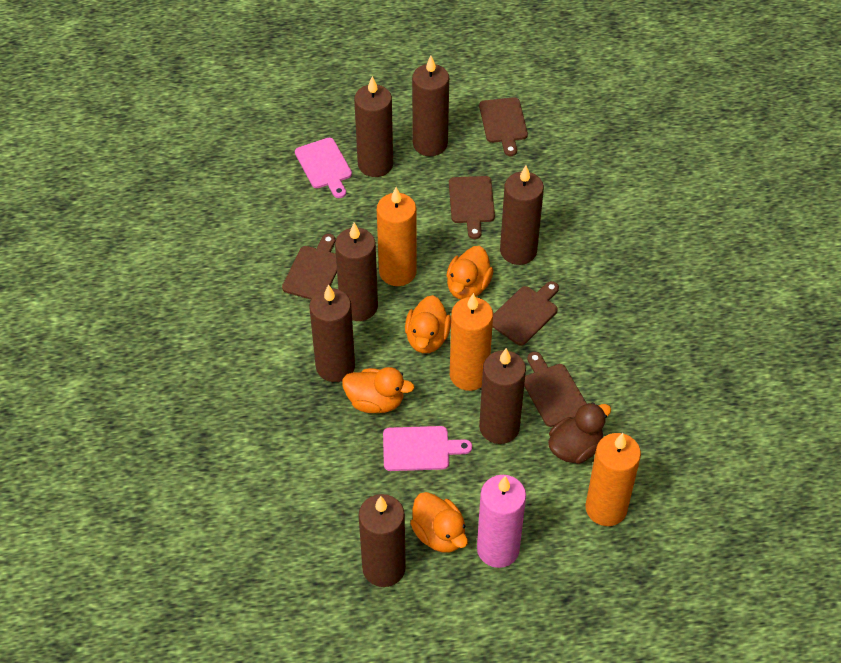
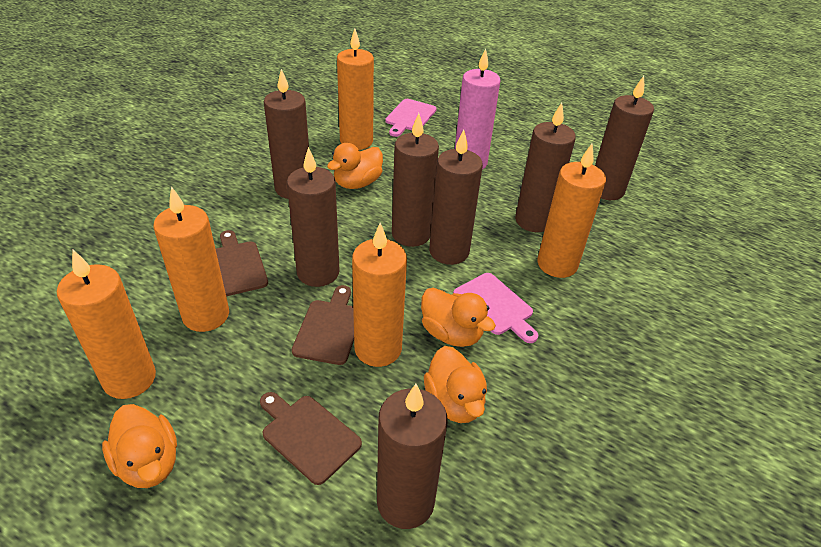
brown cutting board: 5 -> 3
brown duck: 1 -> 0
orange candle: 3 -> 5

